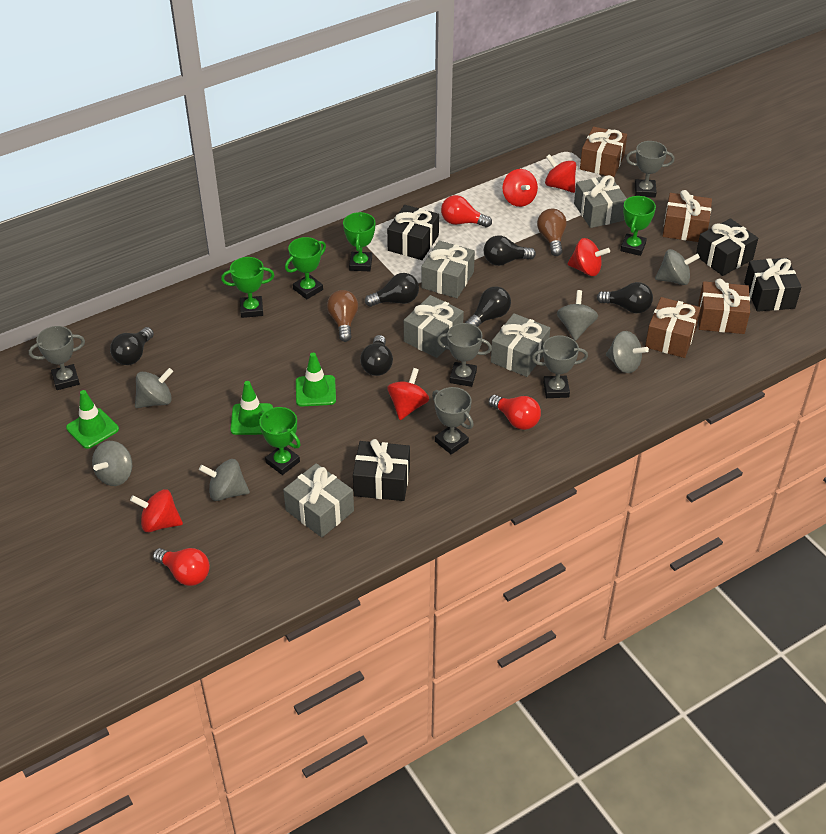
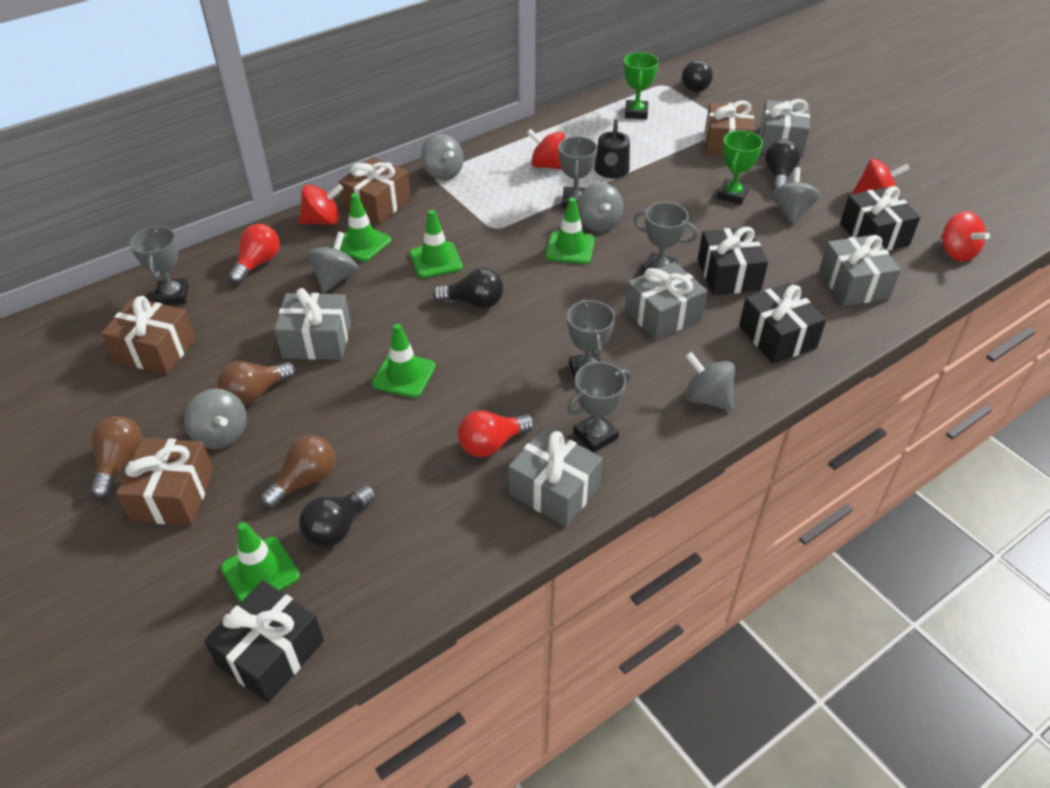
black light bulb: 6 -> 4
black watering can: 0 -> 1
brown light bulb: 2 -> 3
green traffic cone: 3 -> 5
green trophy: 5 -> 2
red light bulb: 3 -> 2
red spinning top: 5 -> 4

